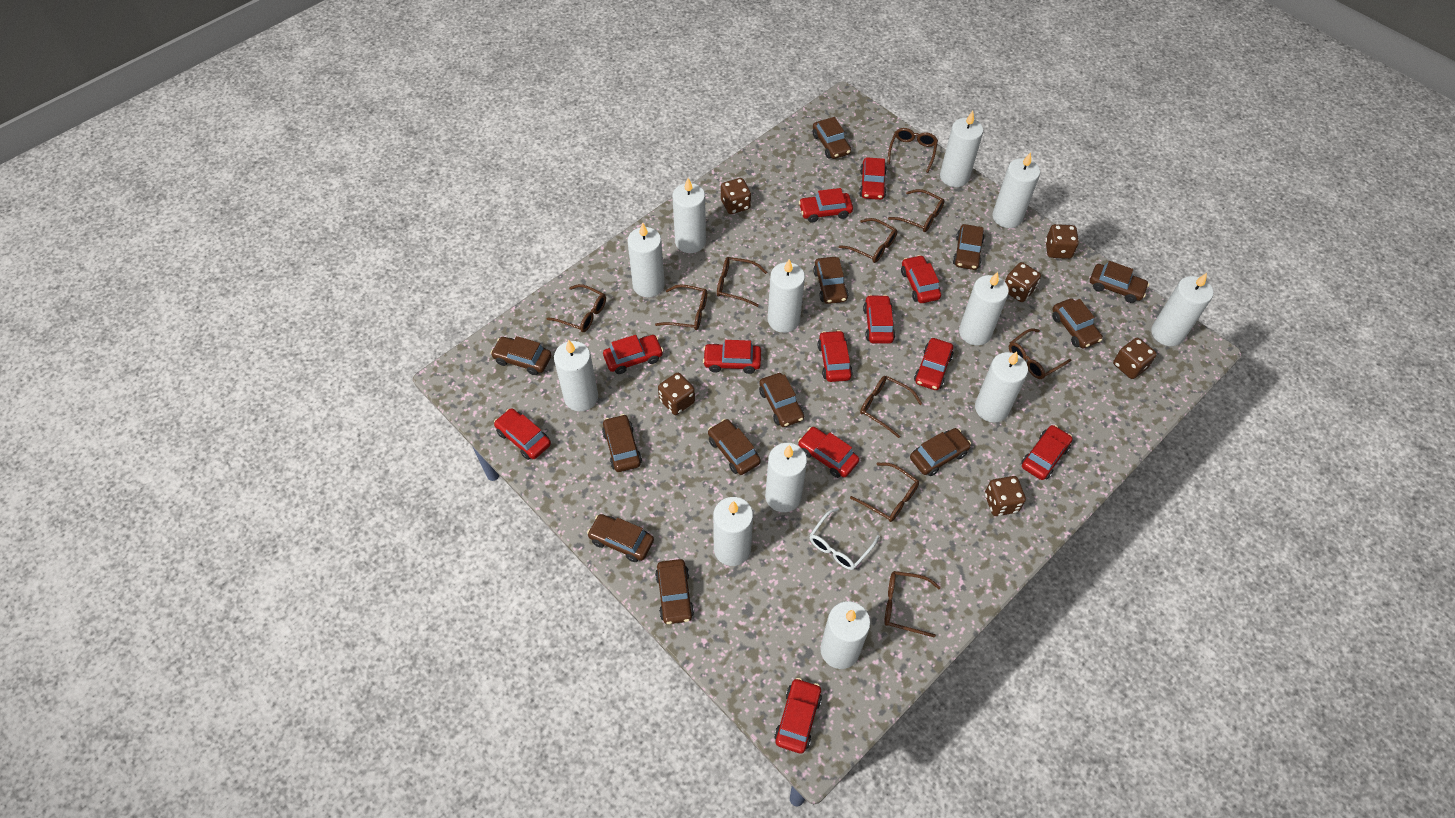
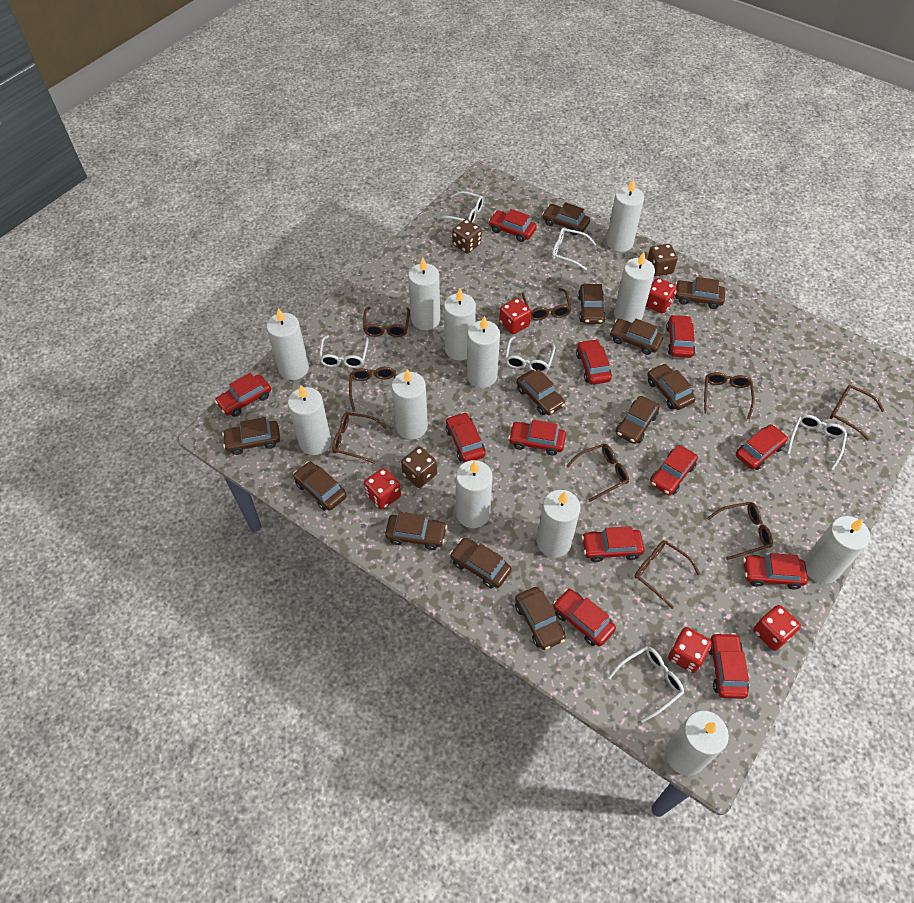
brown dice: 6 -> 3
brown glasses: 10 -> 9
red dice: 0 -> 5
white glasses: 1 -> 6

